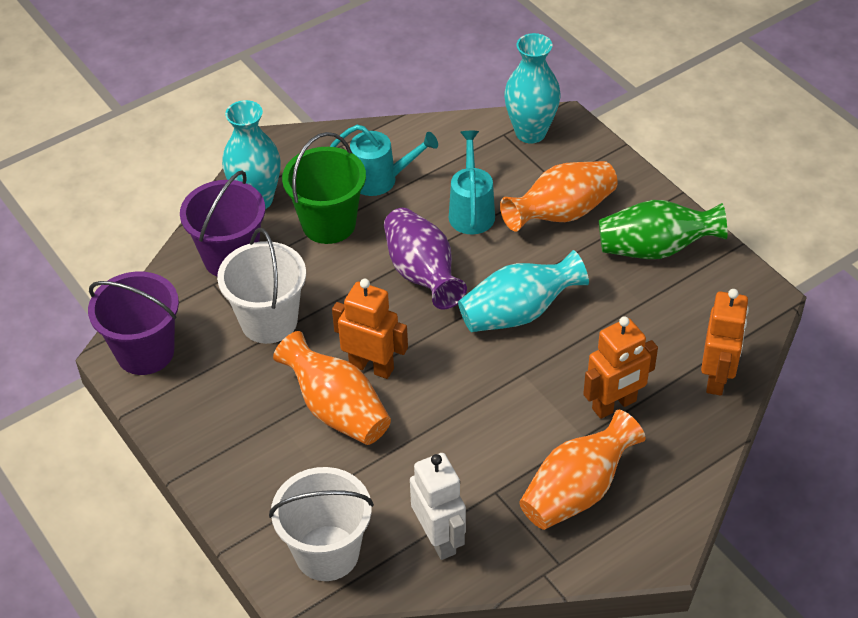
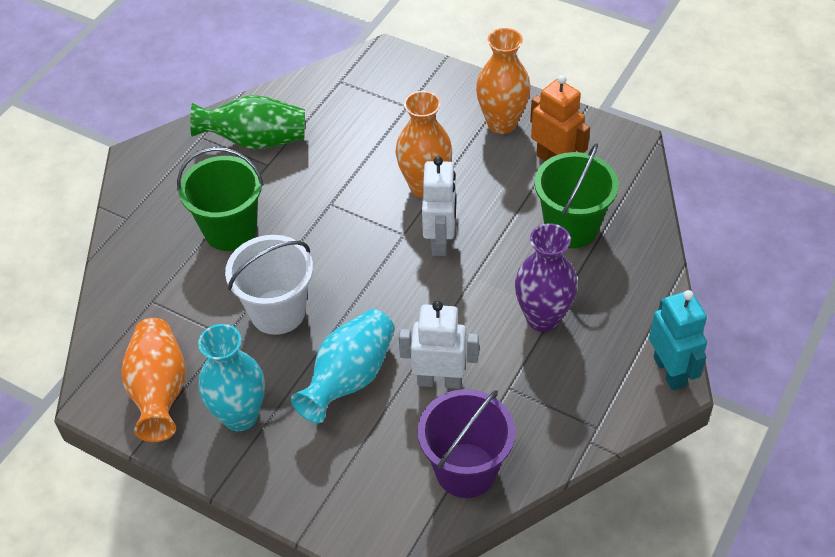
green bucket: 1 -> 2
orange robot: 3 -> 1
purple bucket: 2 -> 1
turquoise robot: 0 -> 1
turquoise vase: 3 -> 2
turquoise watering can: 2 -> 0
white bucket: 2 -> 1
white robot: 1 -> 2

